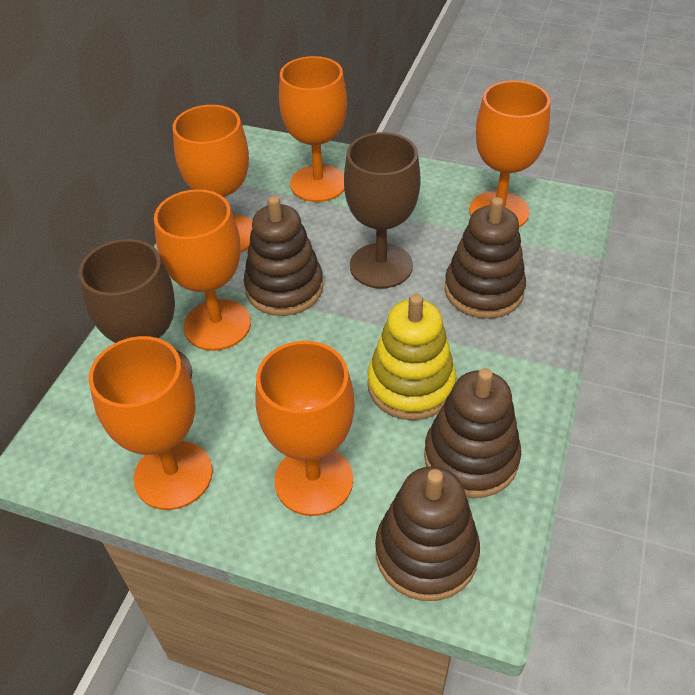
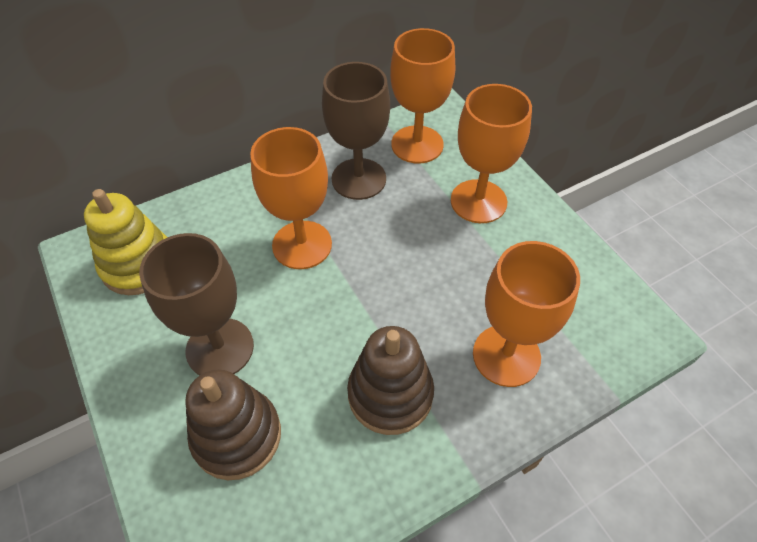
brown stacking toy: 4 -> 2
orange goblet: 6 -> 4

